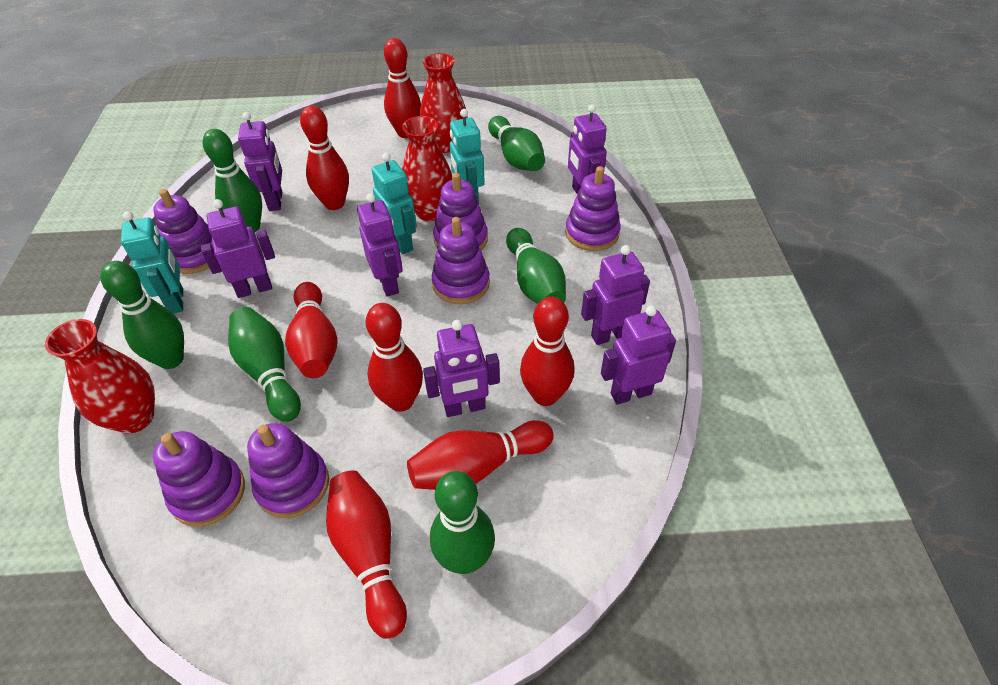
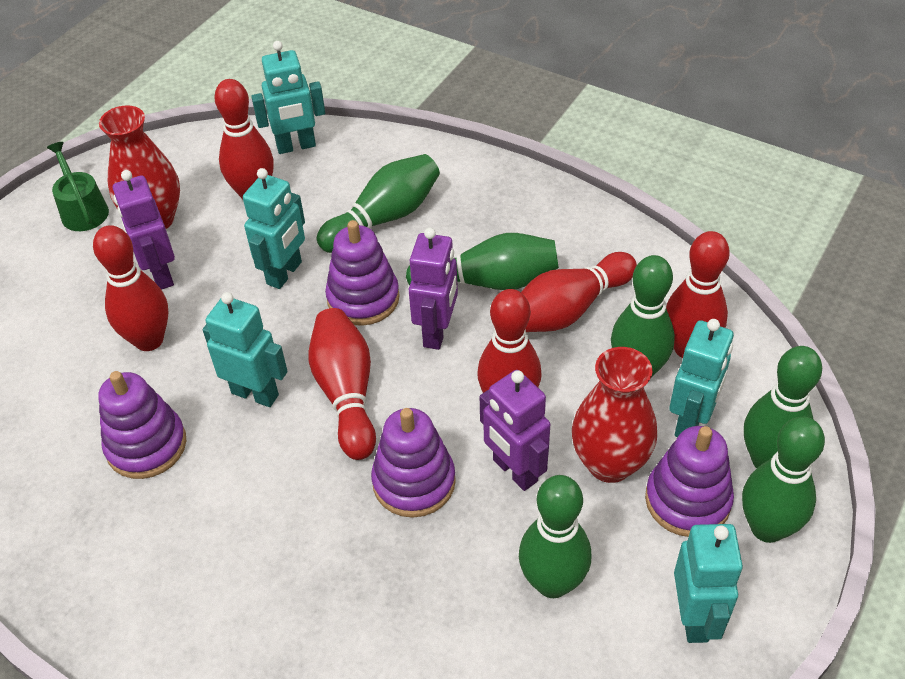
green watering can: 0 -> 1
purple robot: 7 -> 3
purple stacking toy: 6 -> 4
red bowling pin: 7 -> 6
red vase: 3 -> 2
turquoise robot: 3 -> 5

